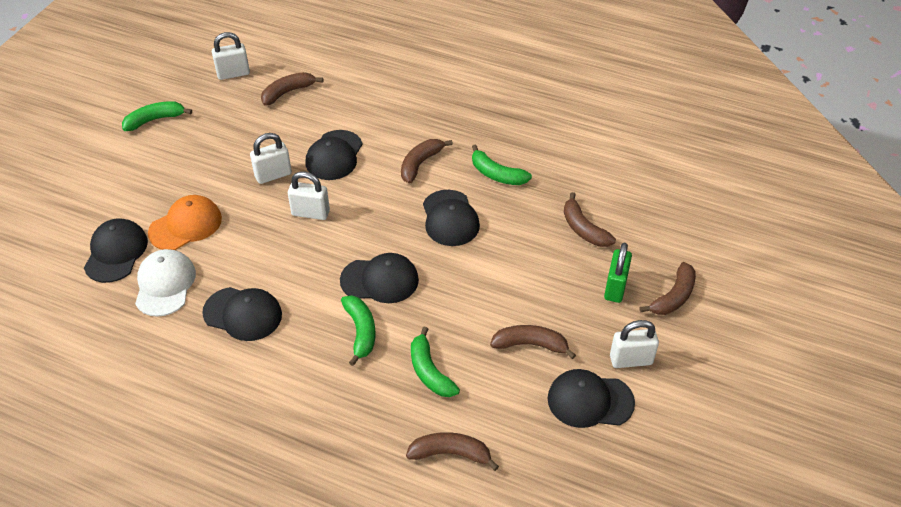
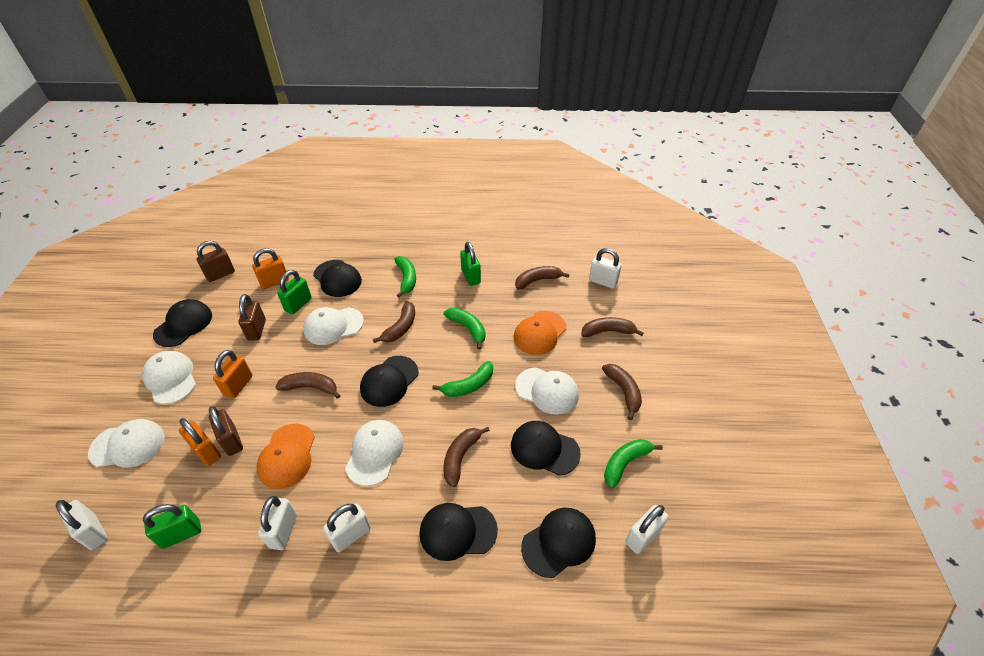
brown padlock: 0 -> 3
green padlock: 1 -> 3
orange cap: 1 -> 2
orange padlock: 0 -> 3
white cap: 1 -> 5
white padlock: 4 -> 5

